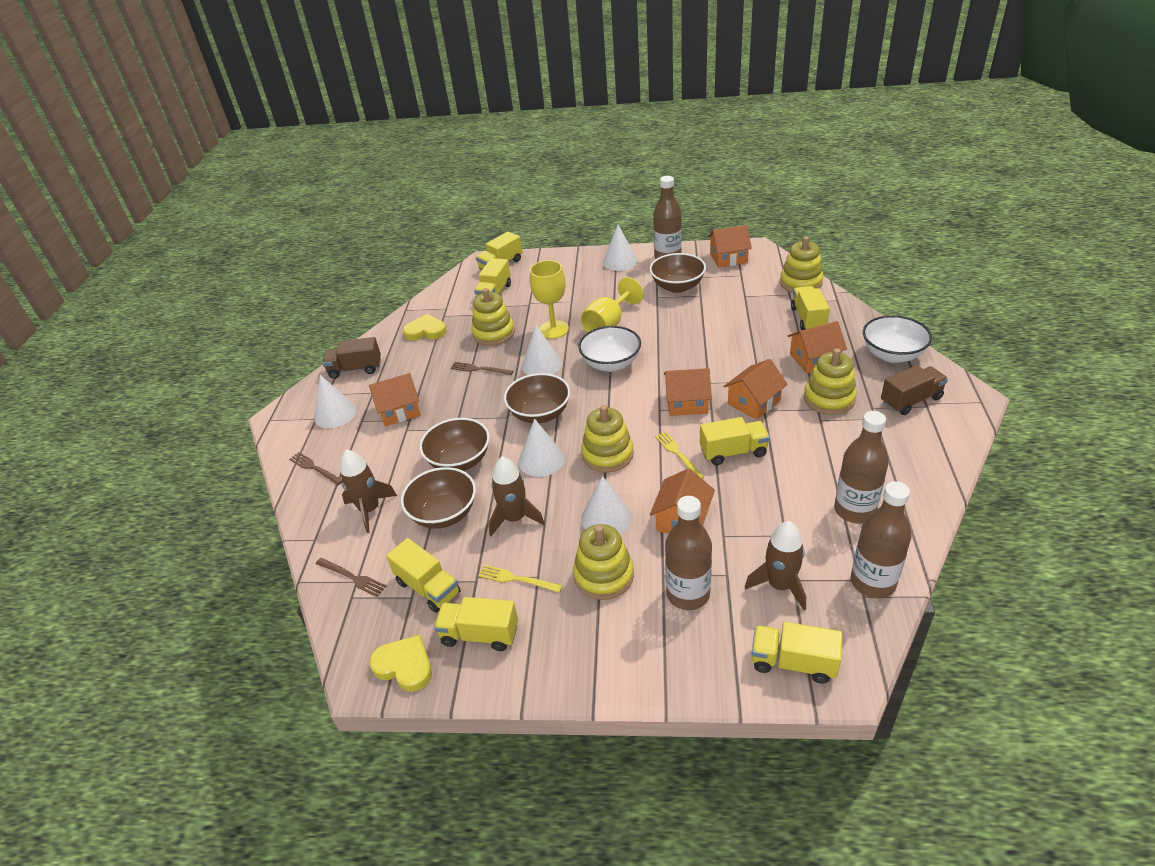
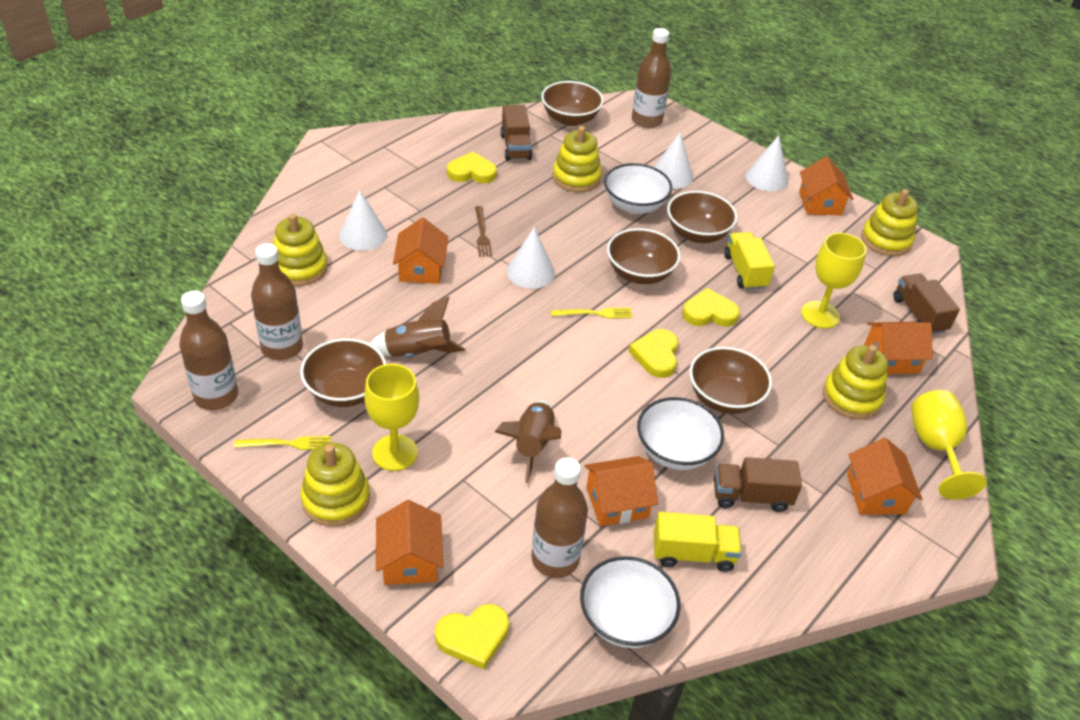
brown bowl: 4 -> 5
brown fork: 3 -> 1
brown rocket: 3 -> 2
brown truck: 2 -> 3
white bowl: 2 -> 3
white cone: 5 -> 4
yellow goblet: 2 -> 3
yellow heart: 2 -> 4
yellow truck: 7 -> 2

